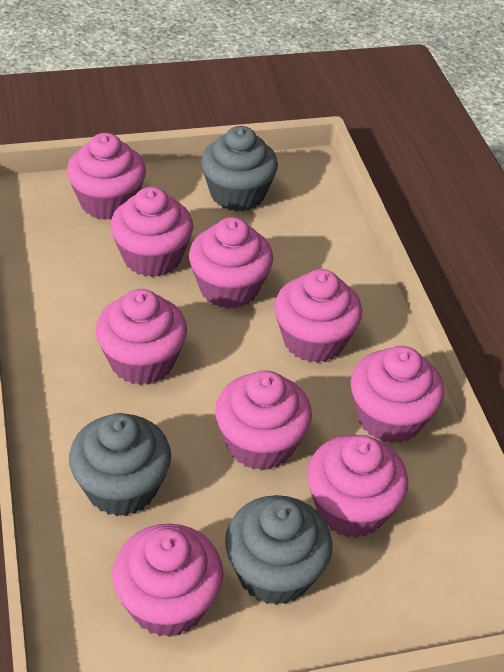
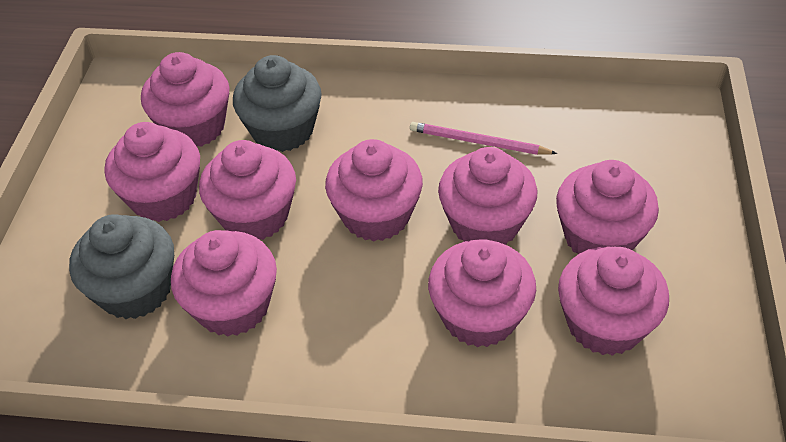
grey cupcake: 3 -> 2
pink pencil: 0 -> 1

